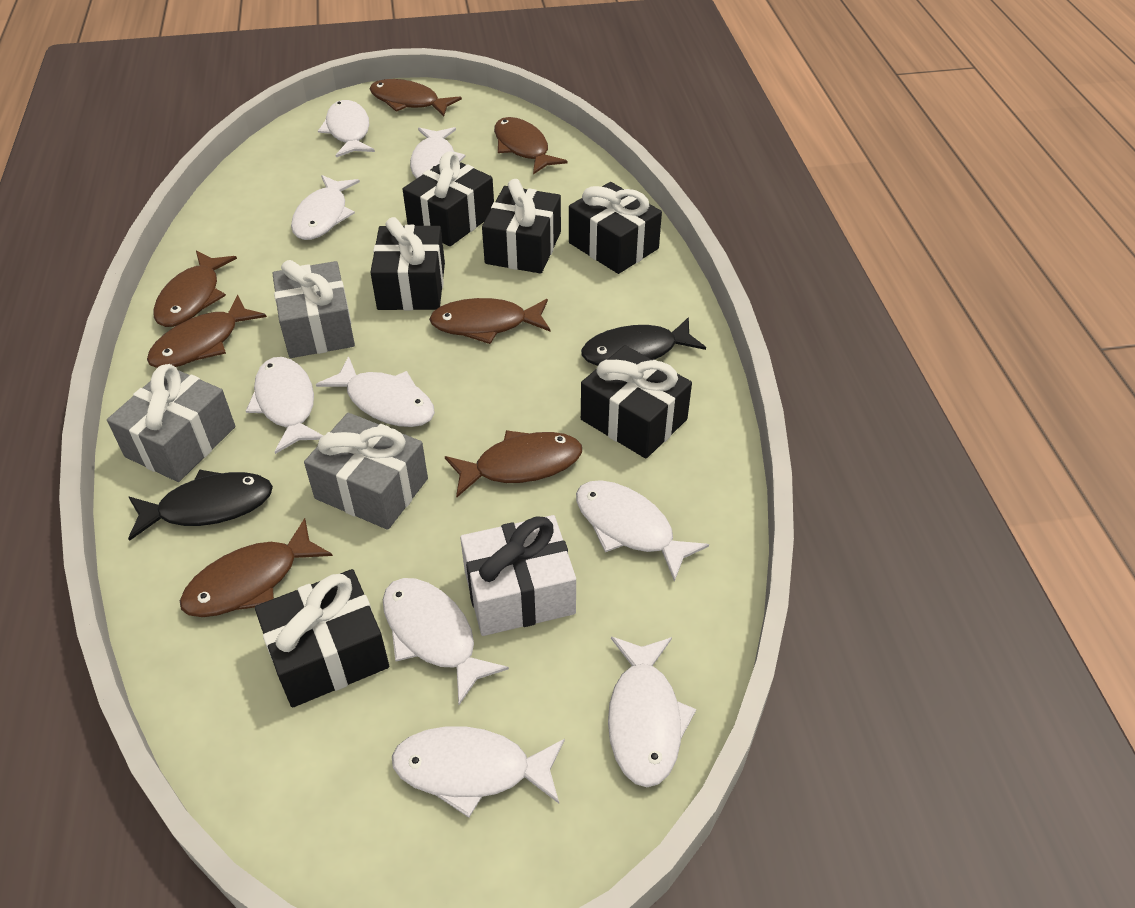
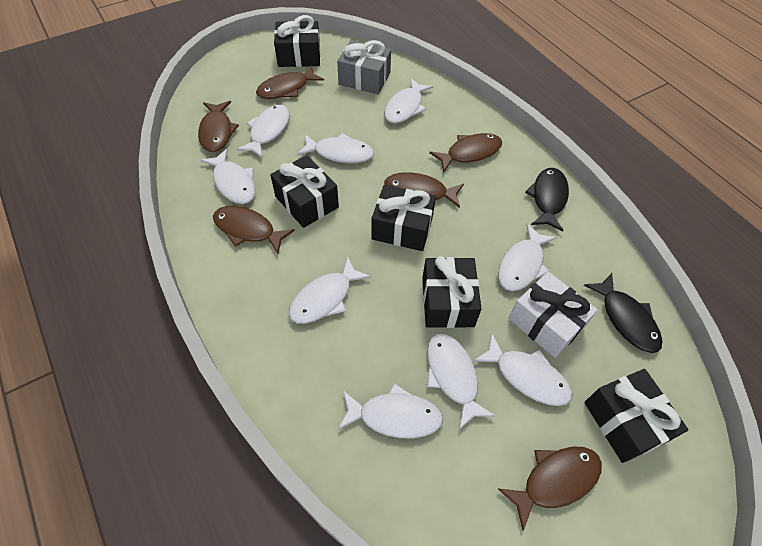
black gift: 6 -> 5
brown fish: 7 -> 6
grey gift: 3 -> 1

